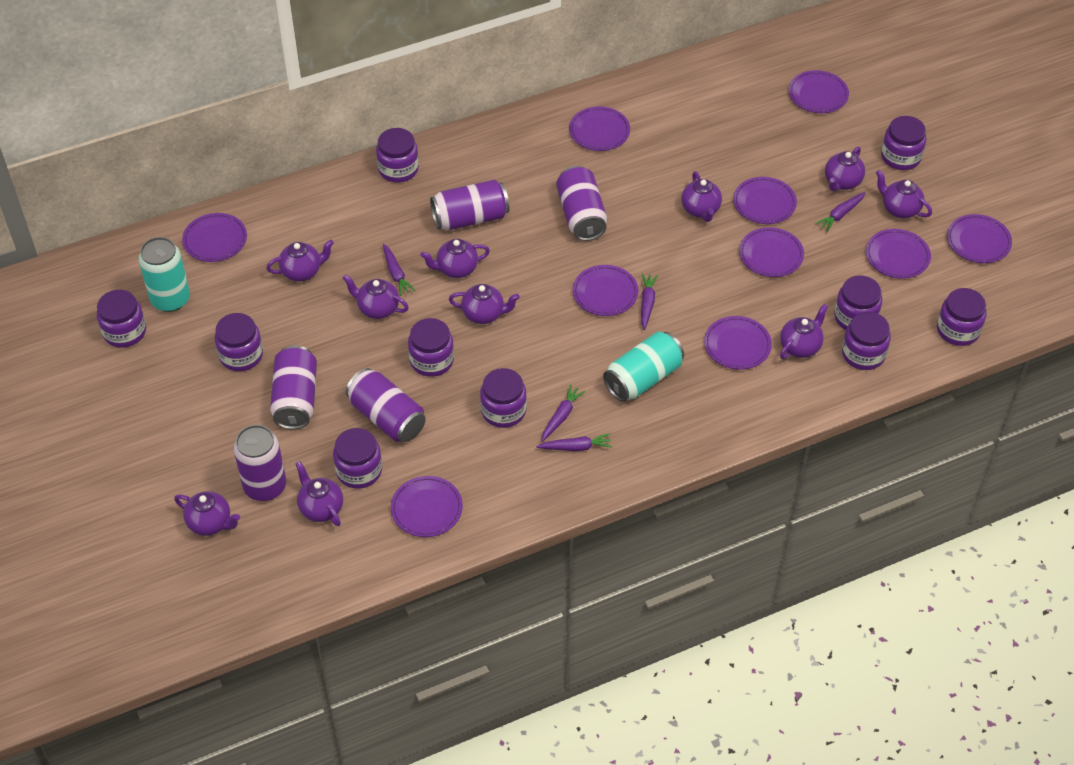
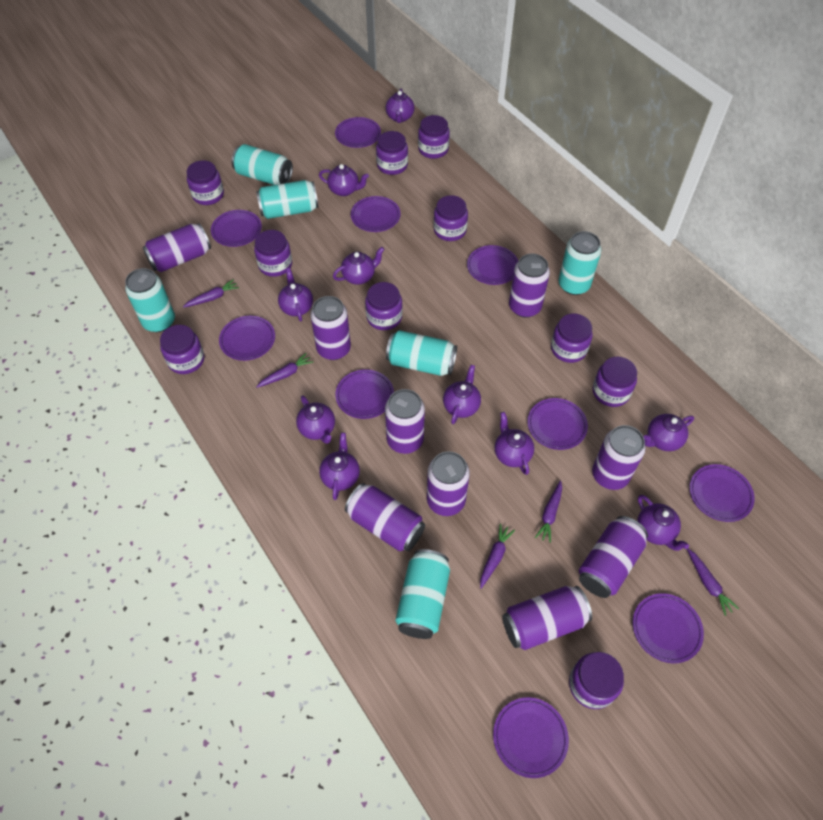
purple can: 5 -> 9
turquoise can: 2 -> 6

